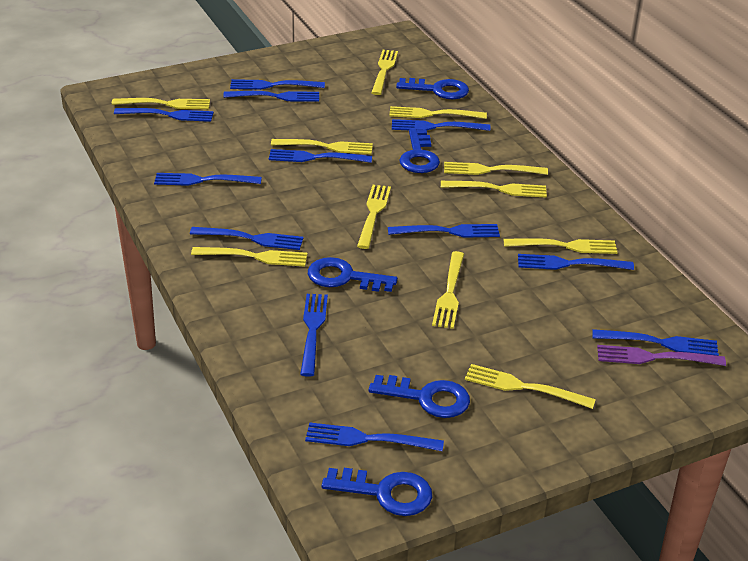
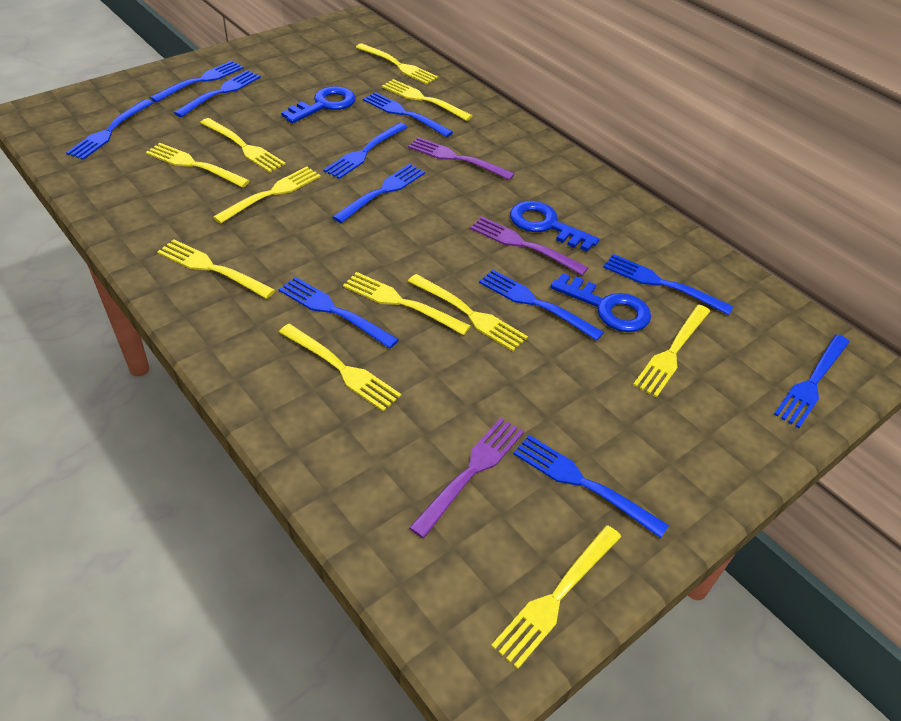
blue fork: 12 -> 11
blue key: 5 -> 3
purple fork: 1 -> 3

